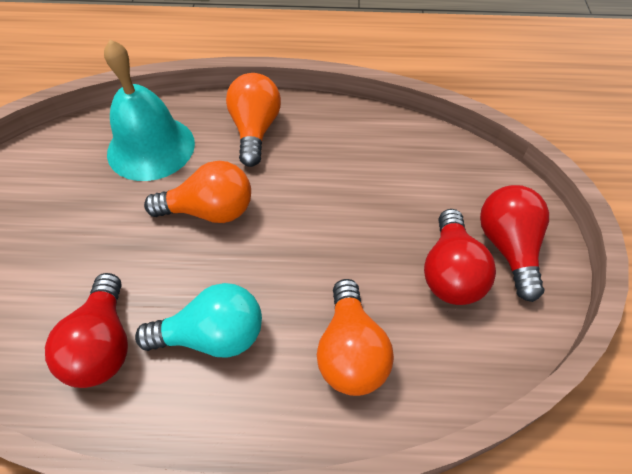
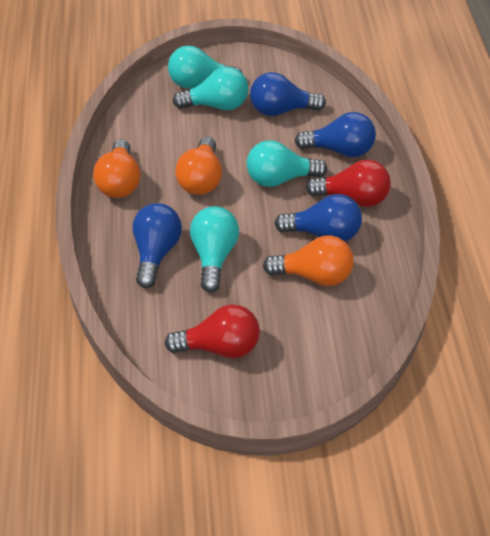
blue light bulb: 0 -> 4
red light bulb: 3 -> 2
turquoise bell: 1 -> 0
turquoise light bulb: 1 -> 4

